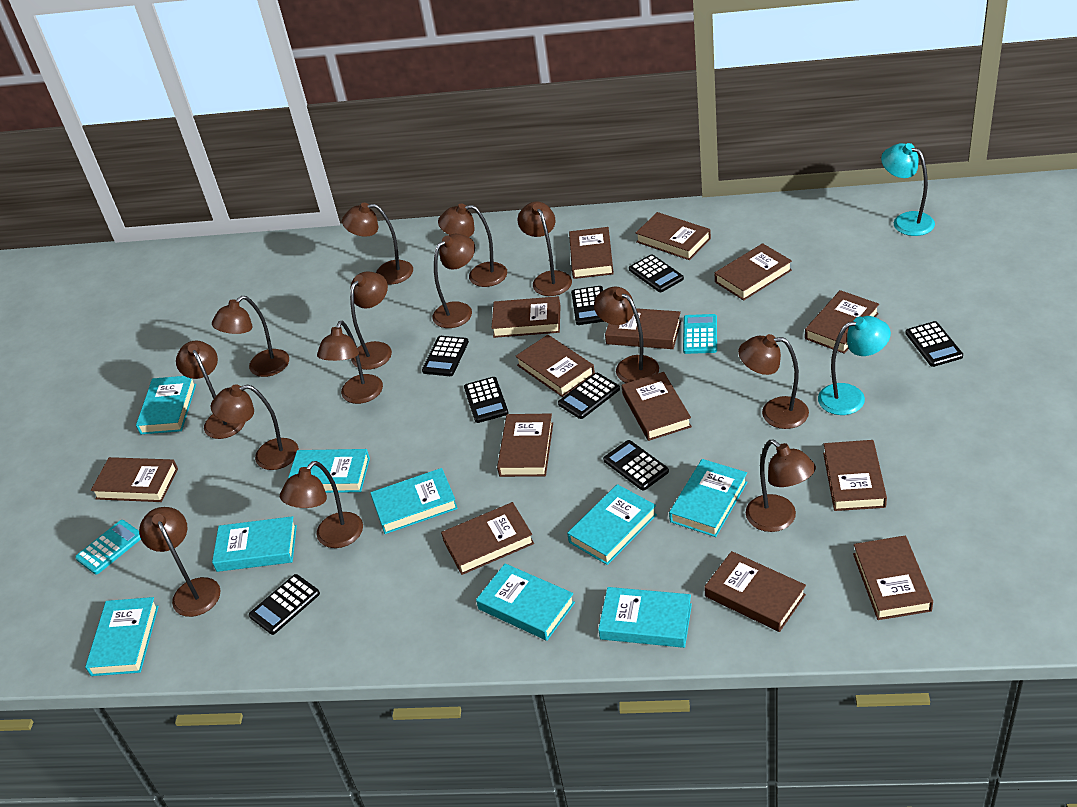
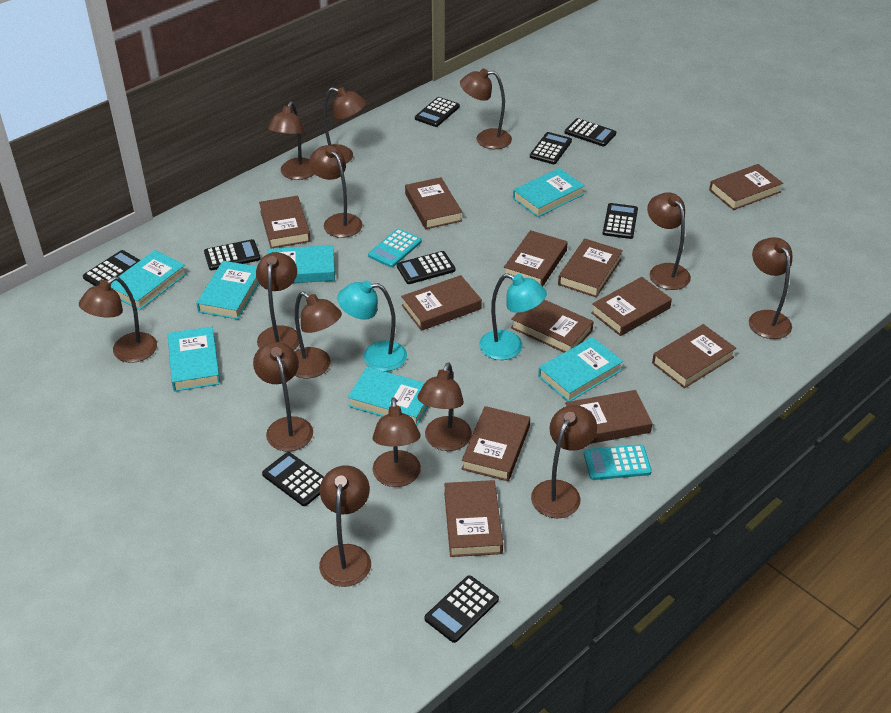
black calculator: 8 -> 9
brown book: 14 -> 12
turquoise book: 9 -> 7

